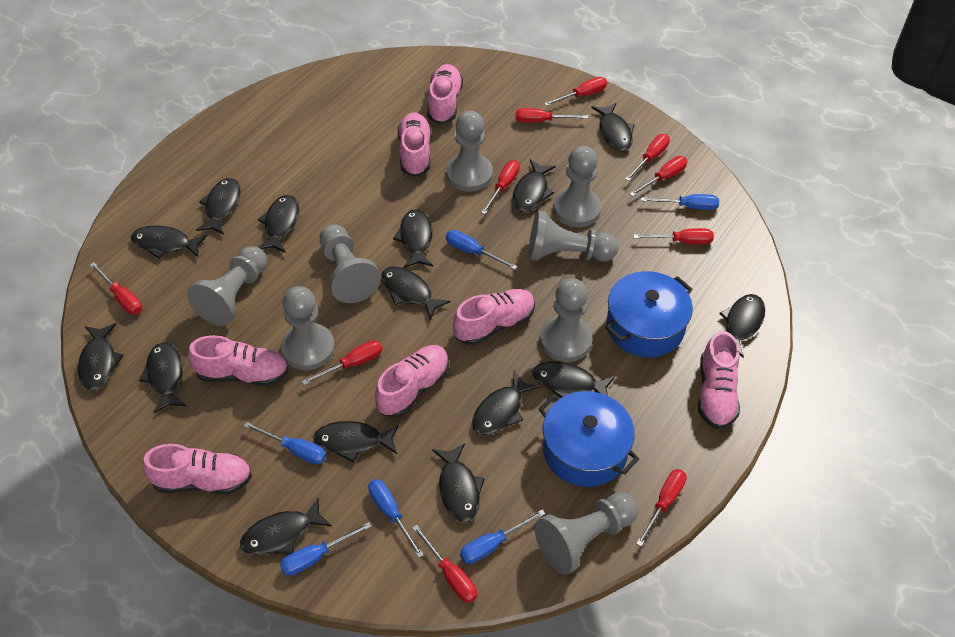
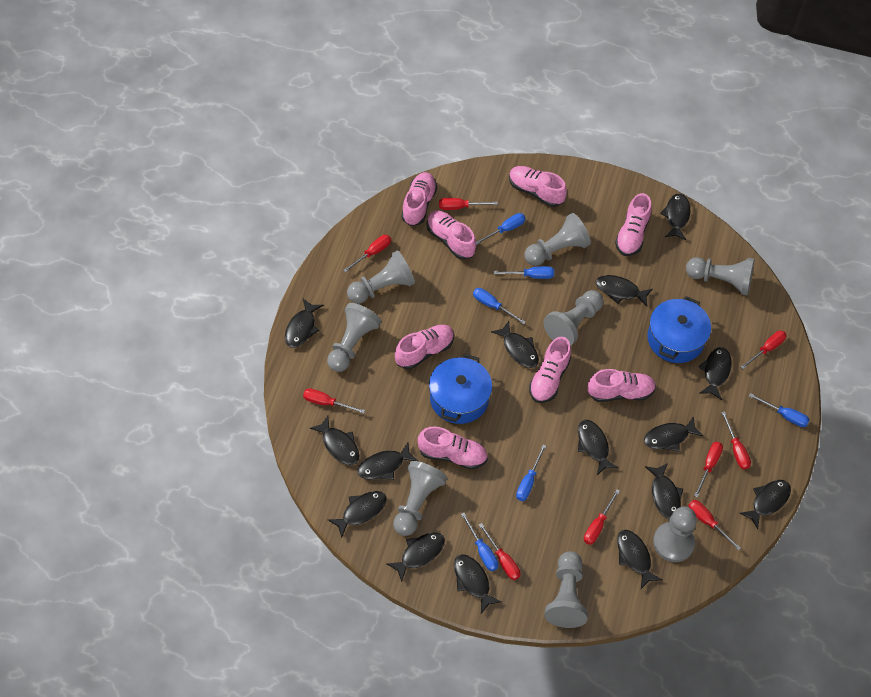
pink shoe: 7 -> 8
red screwdriver: 10 -> 9

